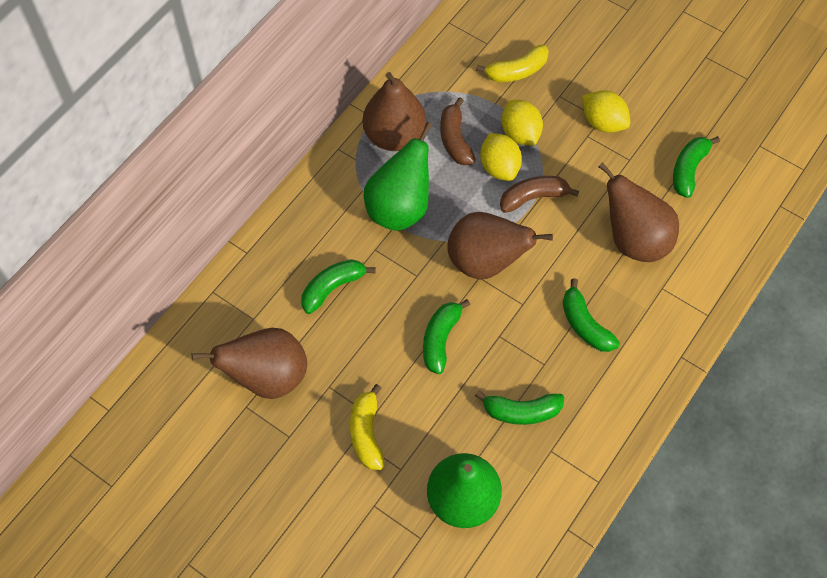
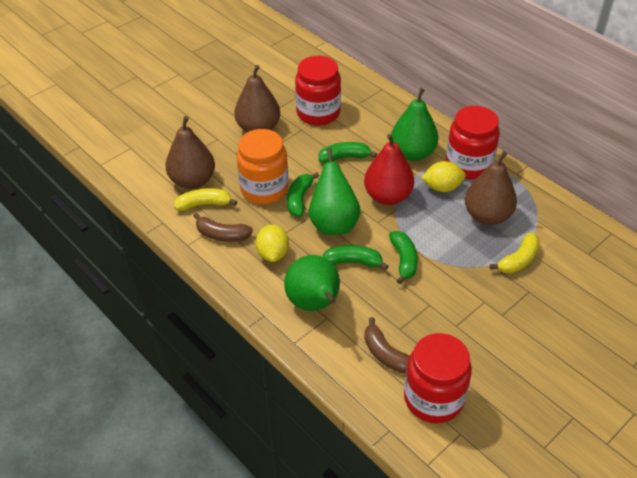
brown pear: 4 -> 3
green banana: 5 -> 4
green pear: 2 -> 3
orange jar: 0 -> 1
red jar: 0 -> 3
red pear: 0 -> 1
yellow lemon: 3 -> 2

